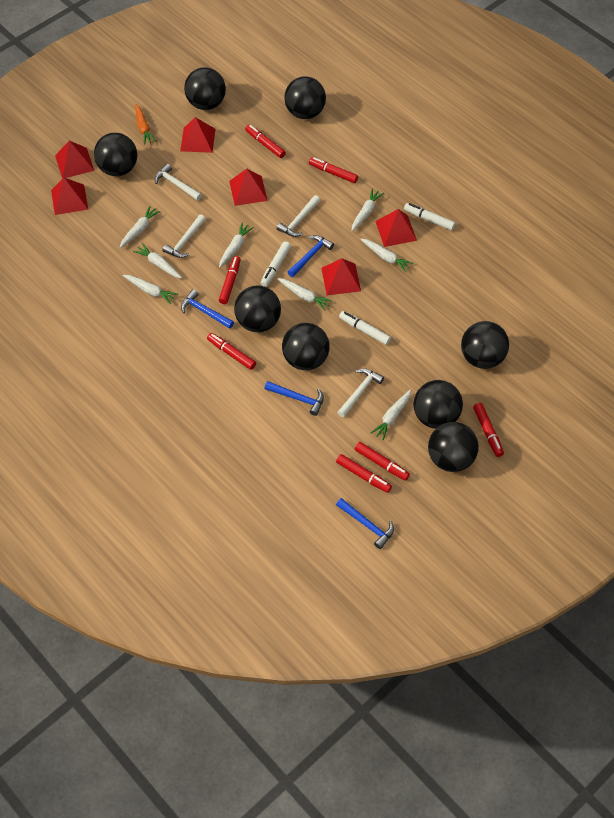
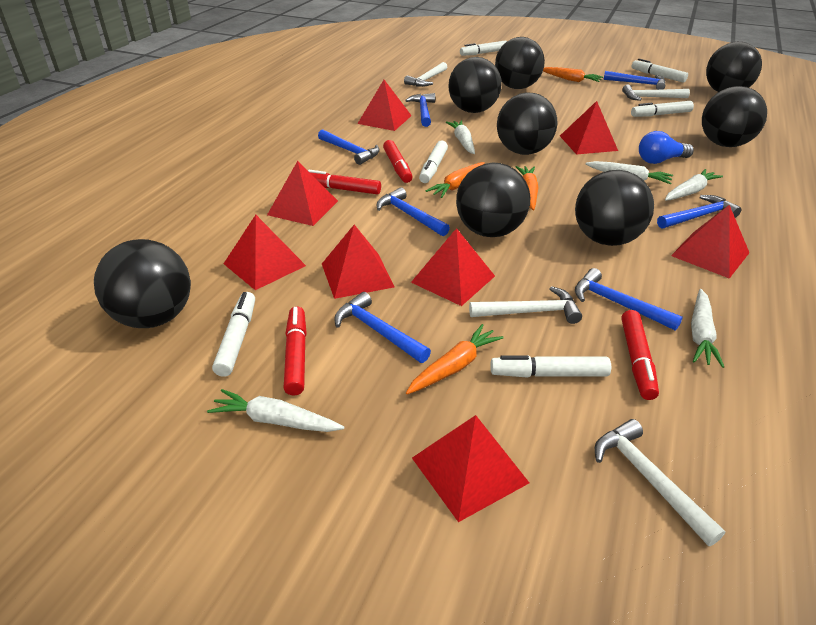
blue hammer: 4 -> 7
blue light bulb: 0 -> 1
orange carrot: 1 -> 4
red marker: 7 -> 4
red pyramid: 6 -> 8
white carrot: 8 -> 5
white marker: 3 -> 6

